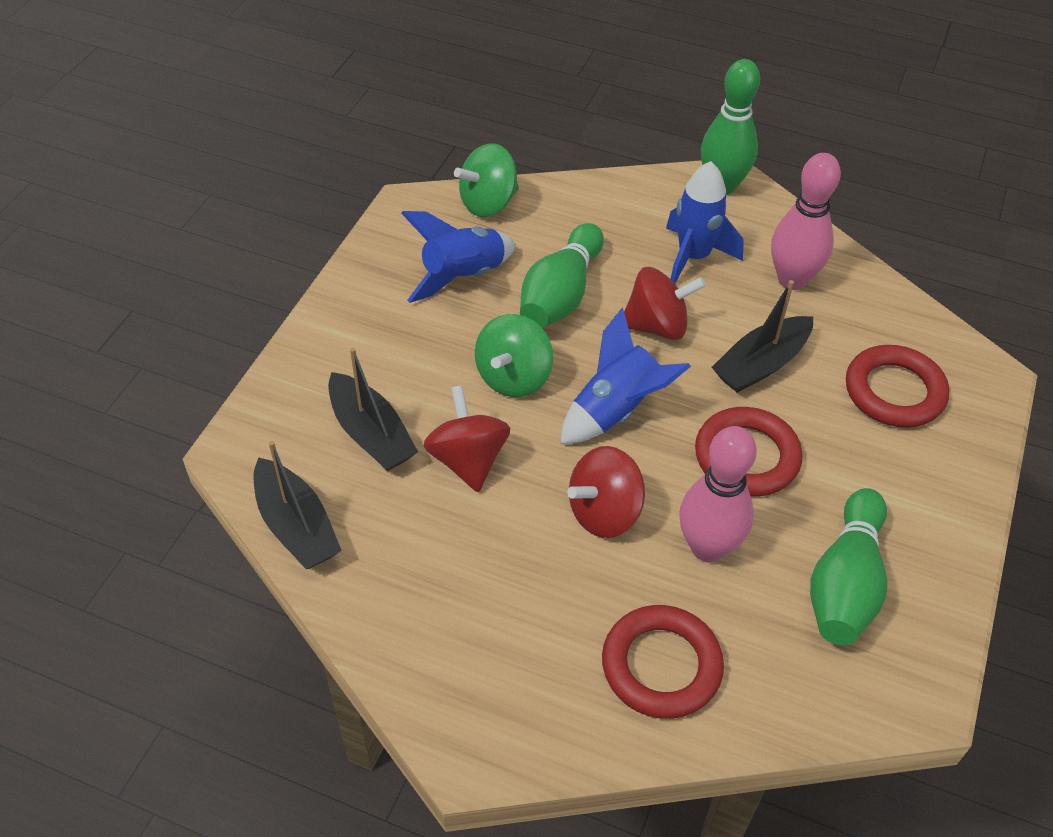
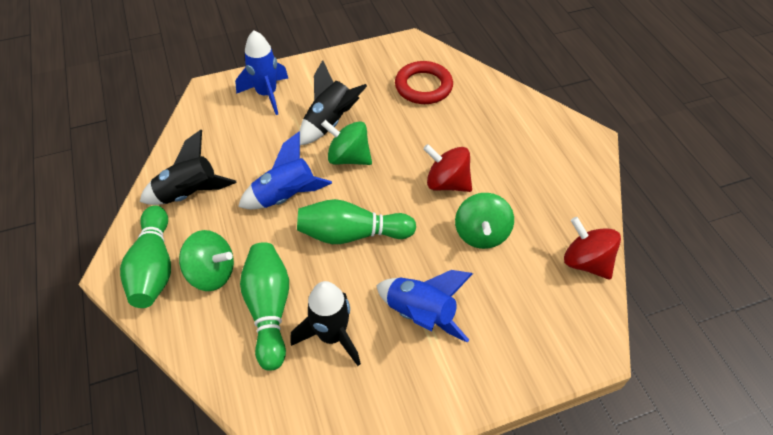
black boat: 3 -> 0
black rocket: 0 -> 3
green spinning top: 2 -> 3
pink bowling pin: 2 -> 0
red ring: 3 -> 1
red spinning top: 3 -> 2

